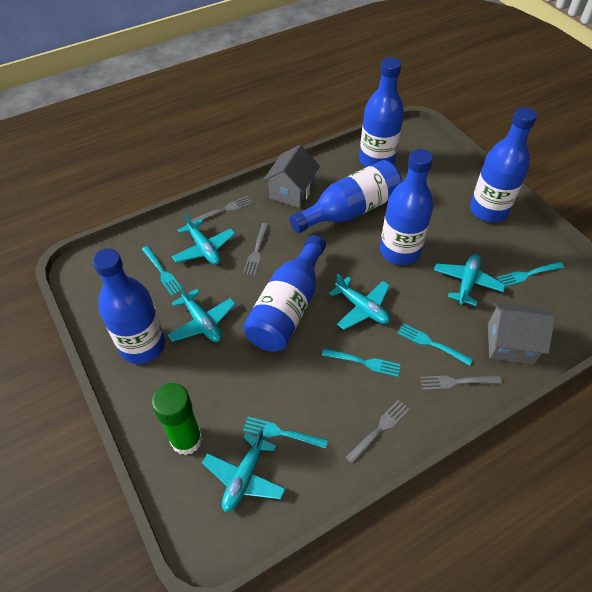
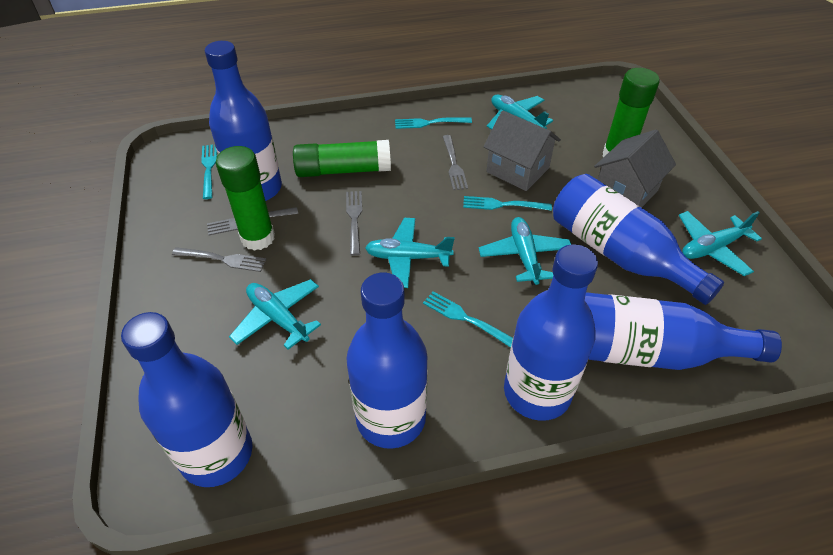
green glue stick: 1 -> 3
turquoise fork: 5 -> 4

